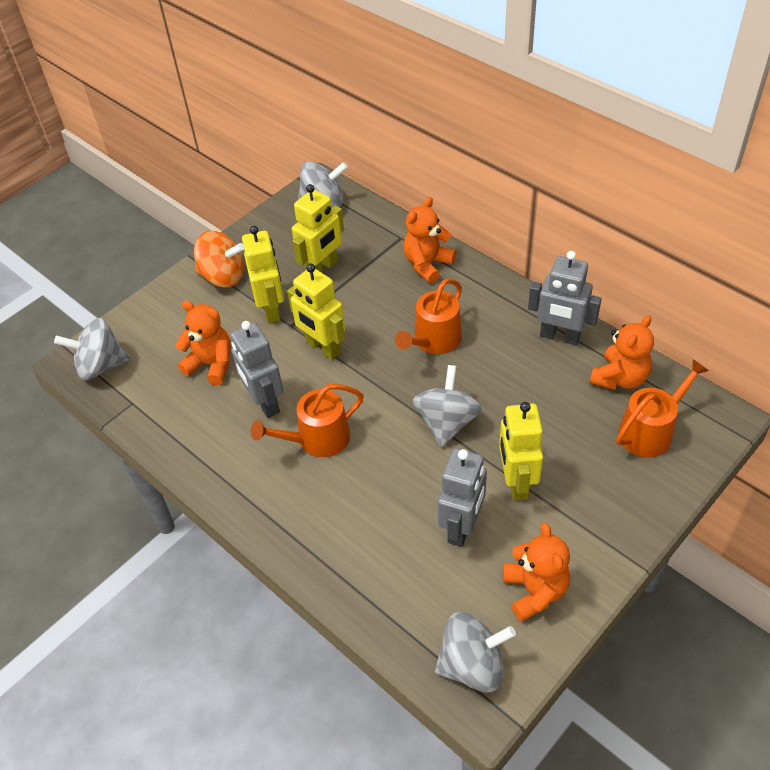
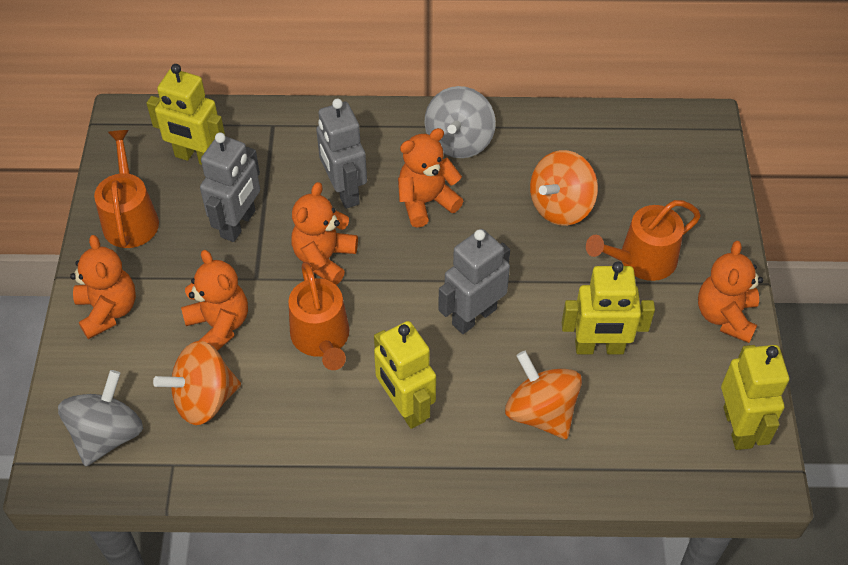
grey spinning top: 4 -> 2
orange spinning top: 1 -> 3
orange teddy bear: 4 -> 5

